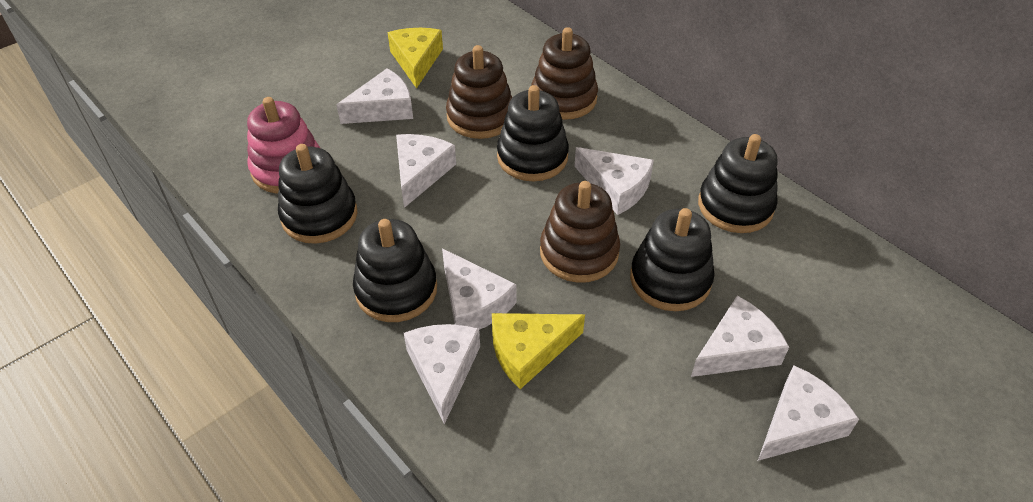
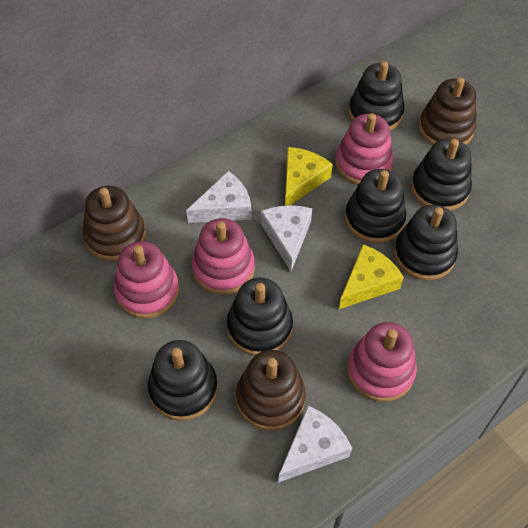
black stacking toy: 5 -> 6
pink stacking toy: 1 -> 4
white cheese: 7 -> 3

